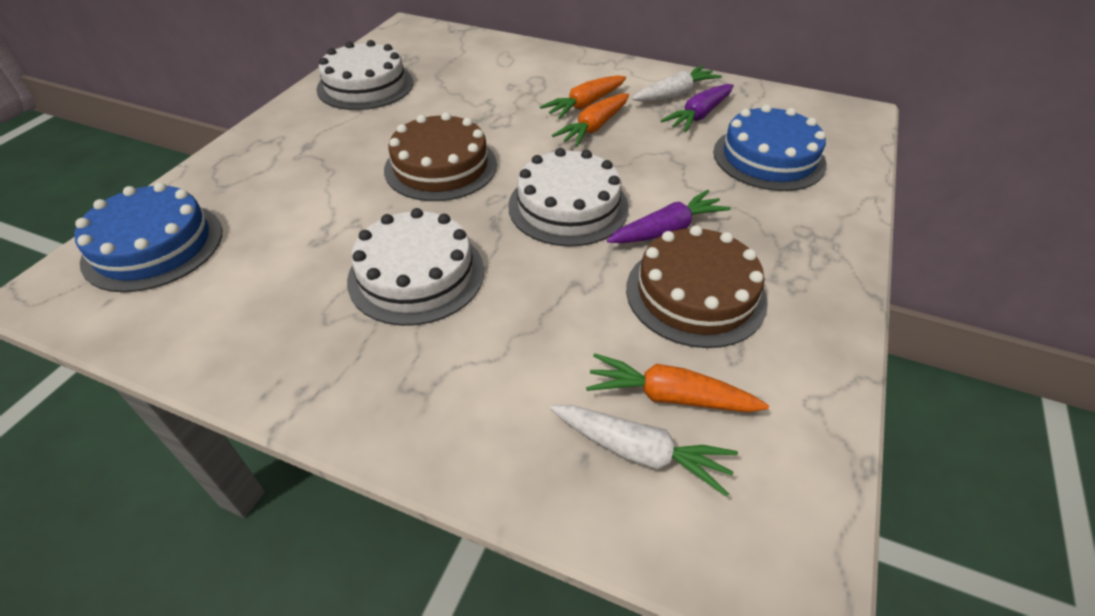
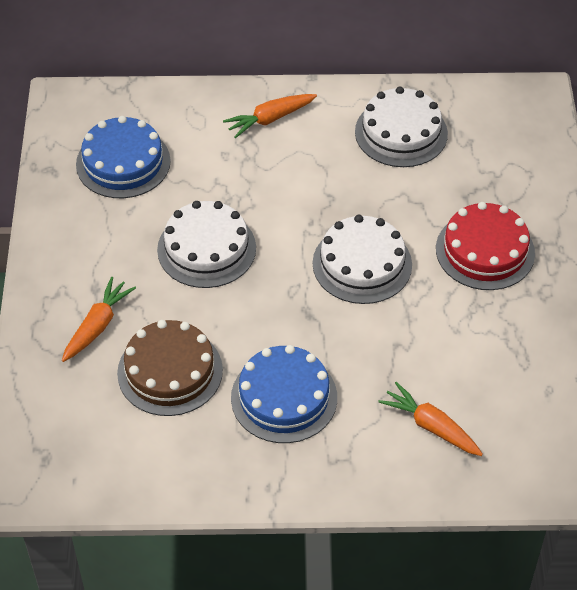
brown cake: 2 -> 1
purple carrot: 2 -> 0
red cake: 0 -> 1
white carrot: 2 -> 0

